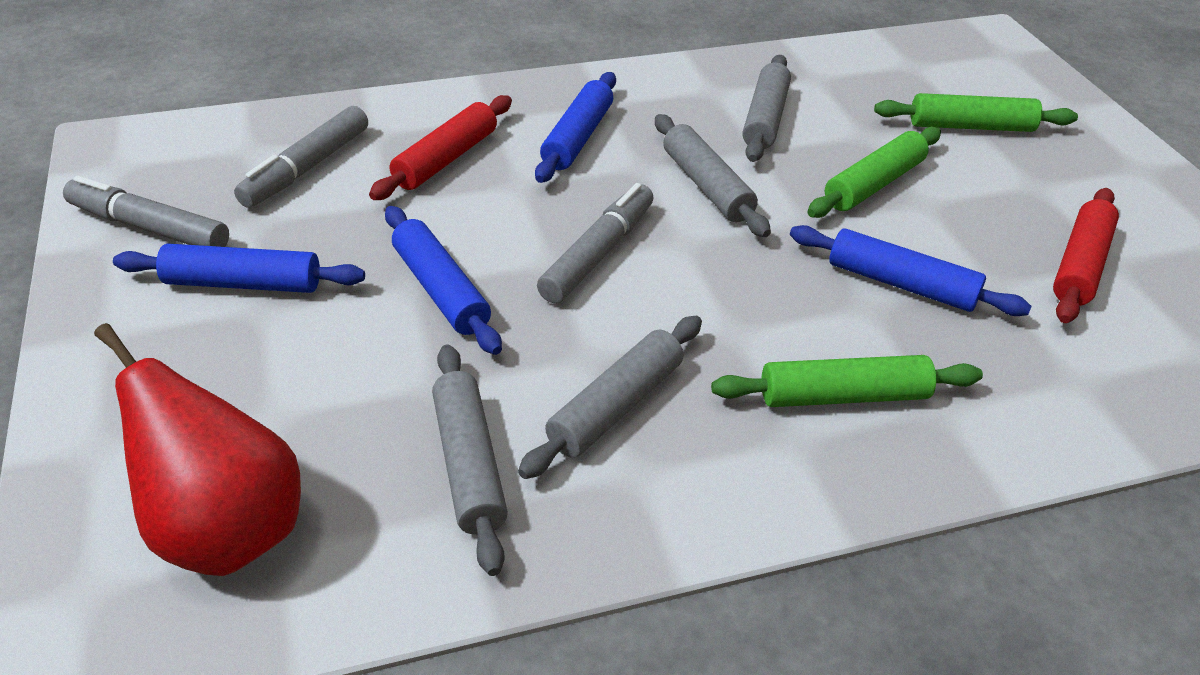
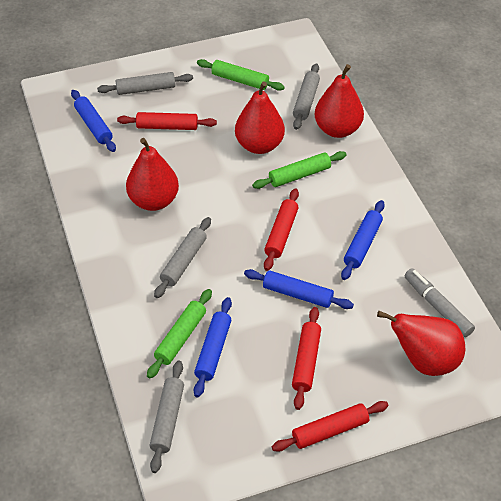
grey marker: 3 -> 1
red pear: 1 -> 4
red rolling pin: 2 -> 4

